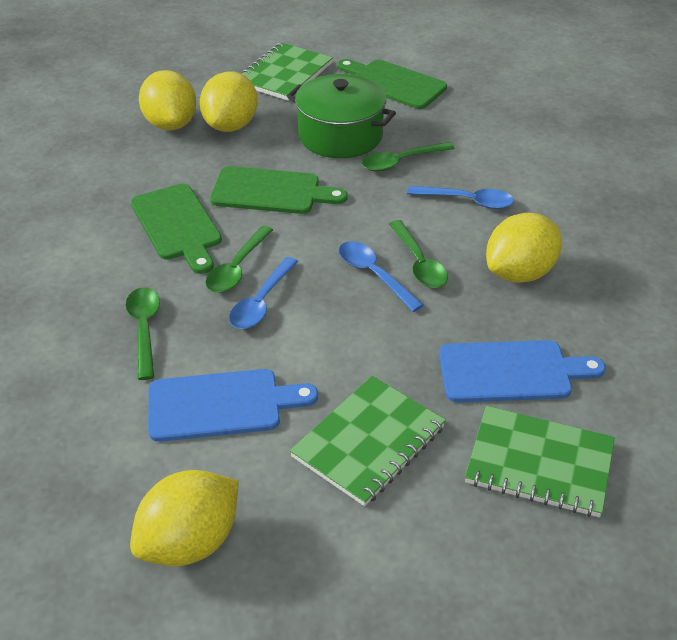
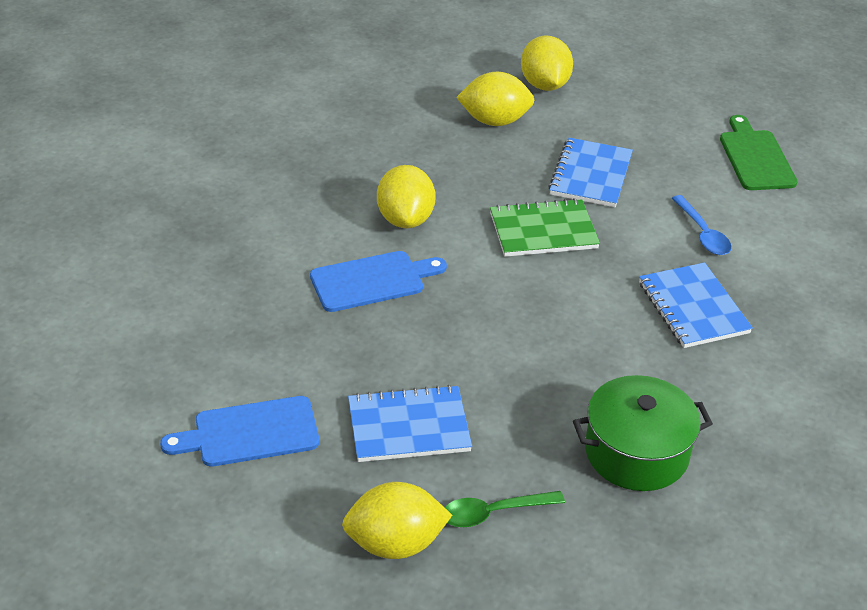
blue notebook: 0 -> 3
blue spoon: 3 -> 1
green cutting board: 3 -> 1
green notebook: 3 -> 1
green spoon: 4 -> 1

